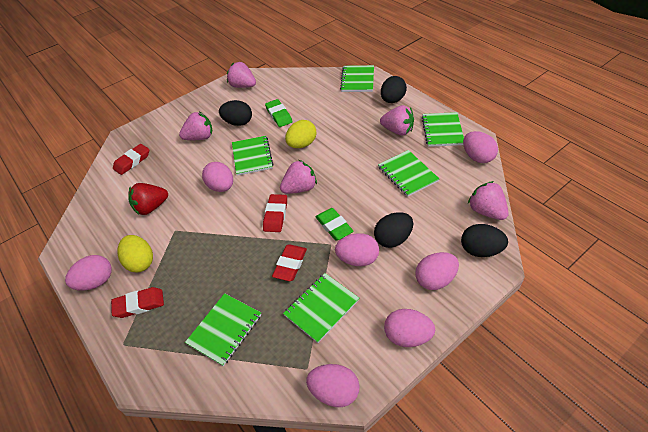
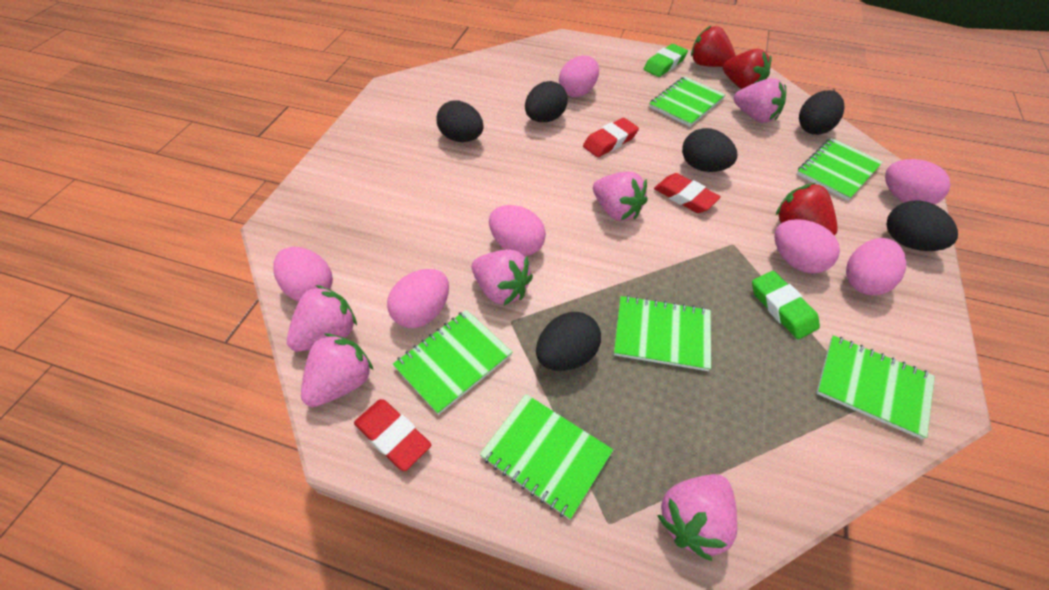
black egg: 4 -> 6
pink strawberry: 5 -> 6
red eraser: 4 -> 3
red strawberry: 1 -> 3
yellow egg: 2 -> 0

